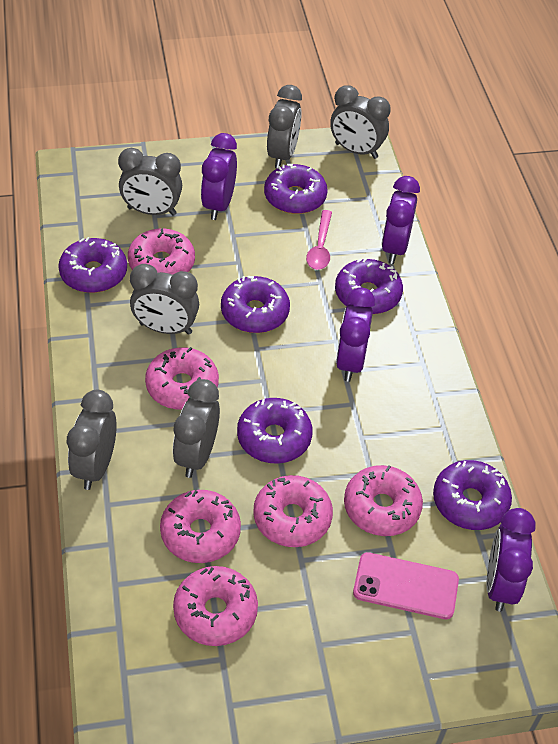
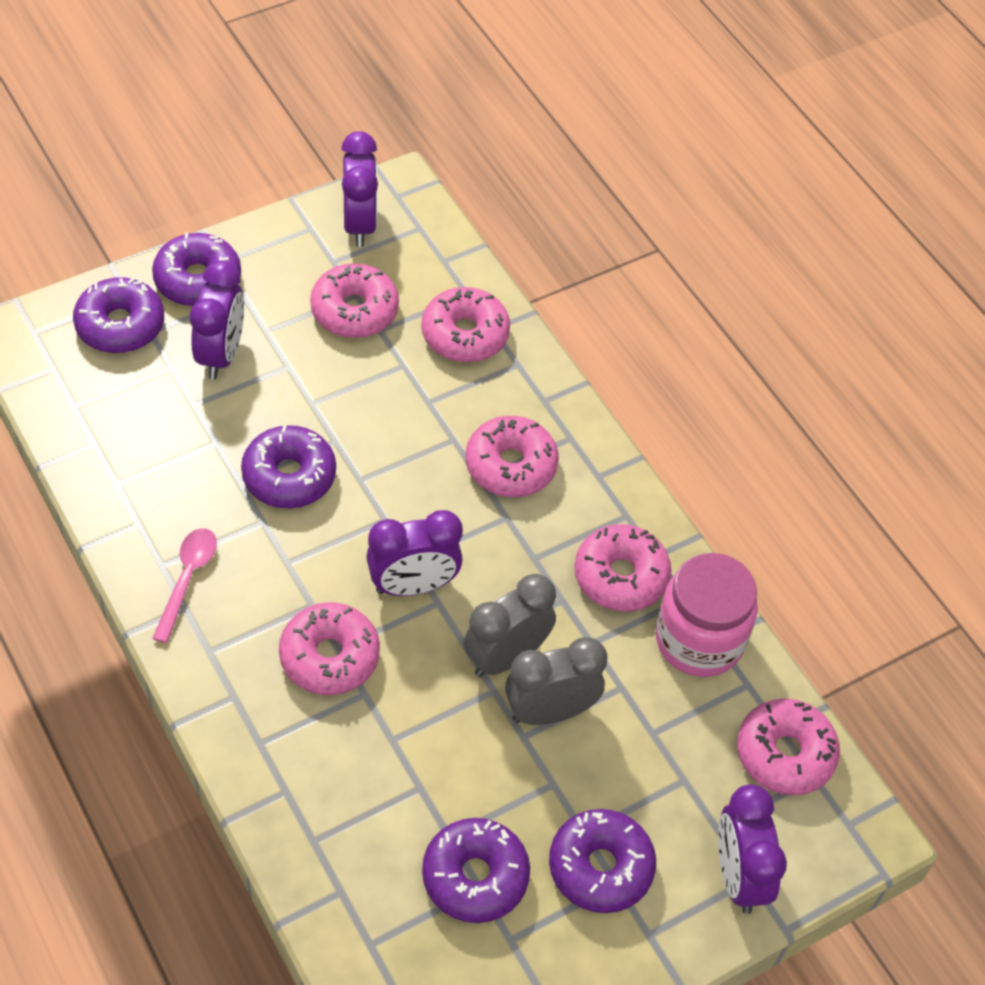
grey clock: 6 -> 2
pink jar: 0 -> 1
pink phone: 1 -> 0
purple donut: 6 -> 5

